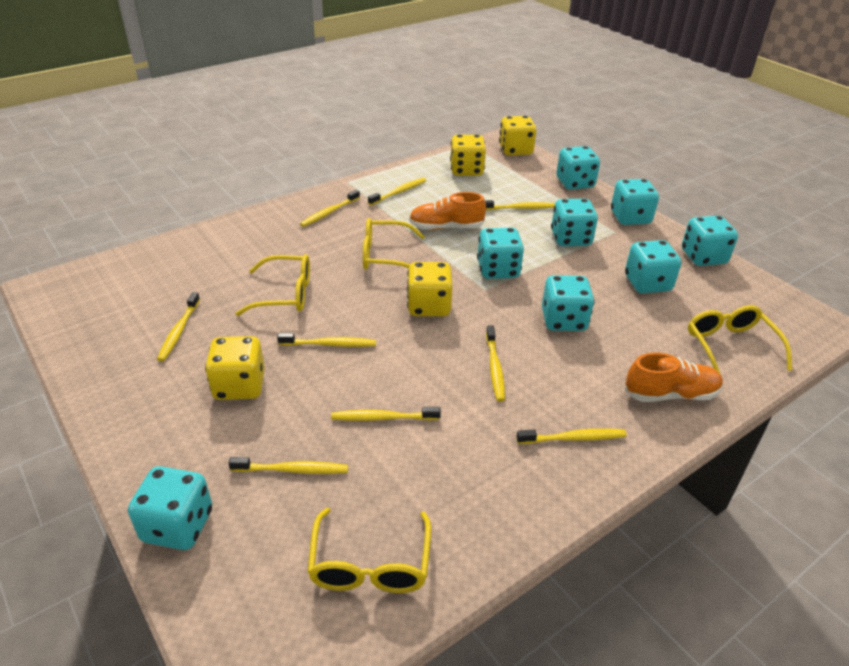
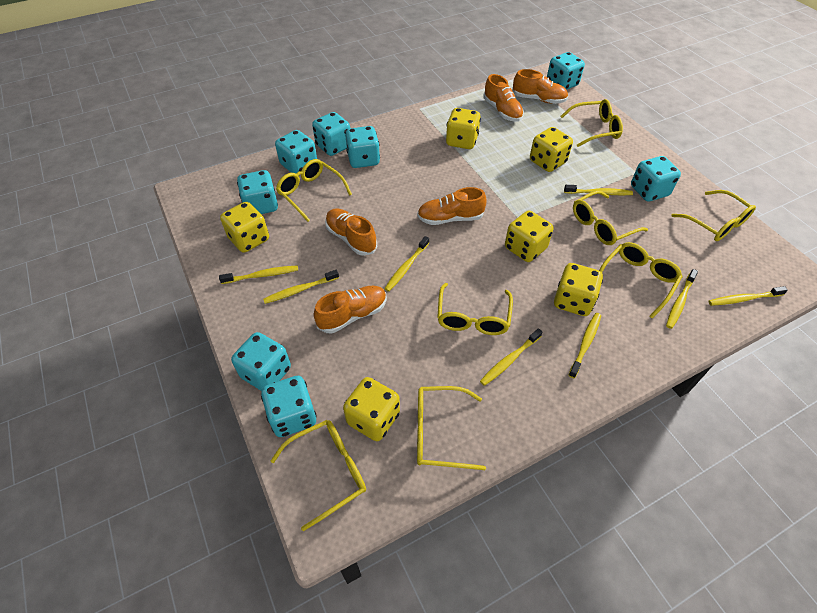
orange shoe: 2 -> 5
yellow dice: 4 -> 6
yellow glasses: 4 -> 8
yellow toothbrush: 9 -> 8

